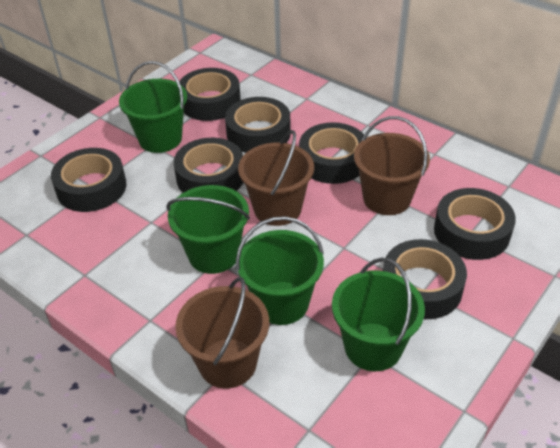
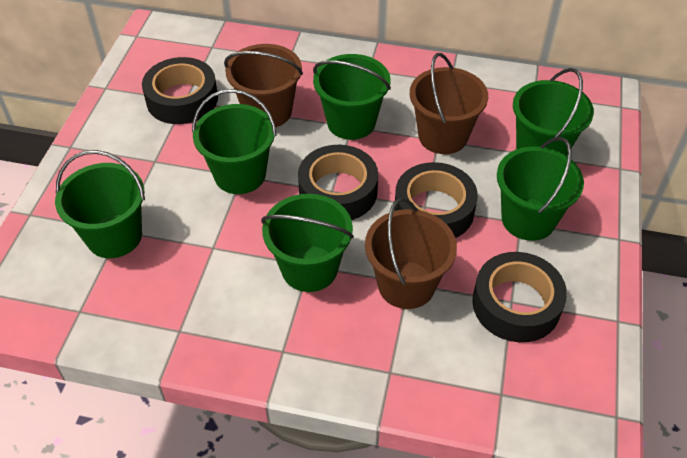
black tape: 7 -> 4
green bucket: 4 -> 6

